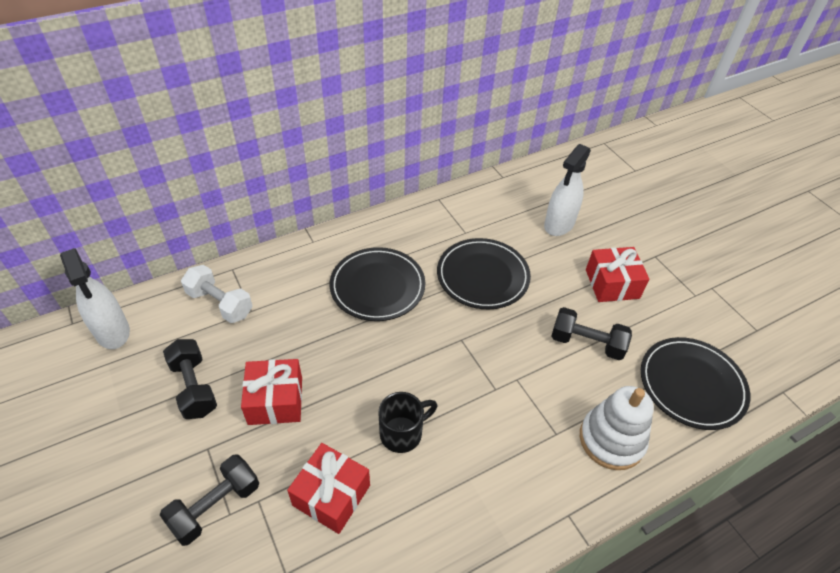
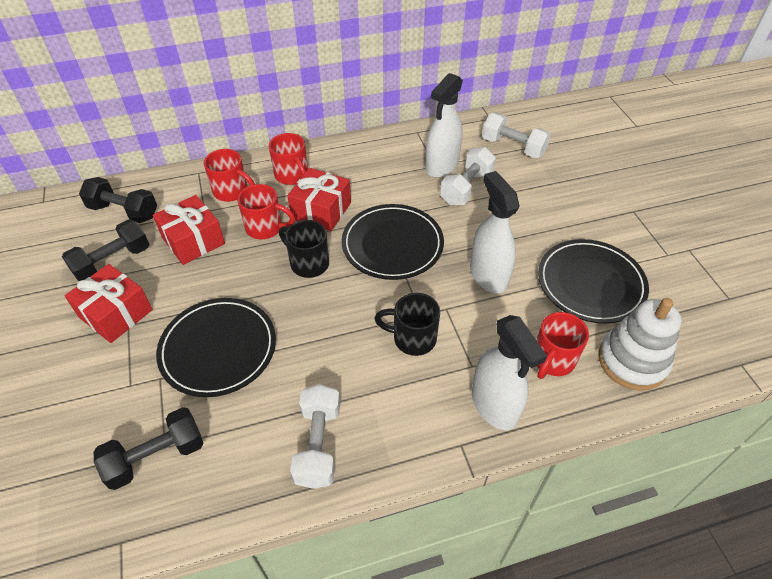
black mug: 1 -> 2
red mug: 0 -> 4
white dumbbell: 1 -> 3
white spray bottle: 2 -> 3

